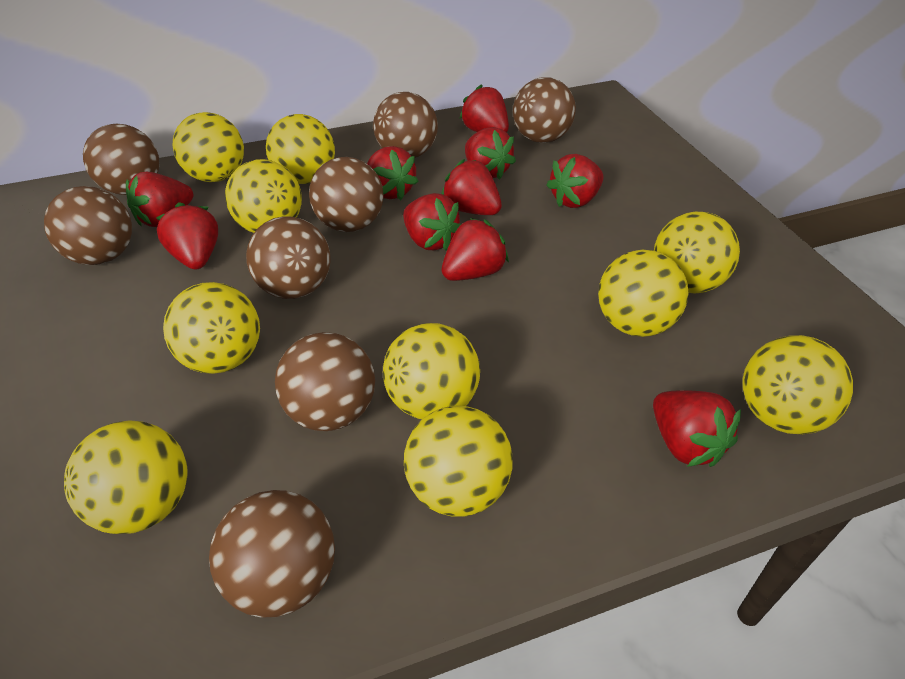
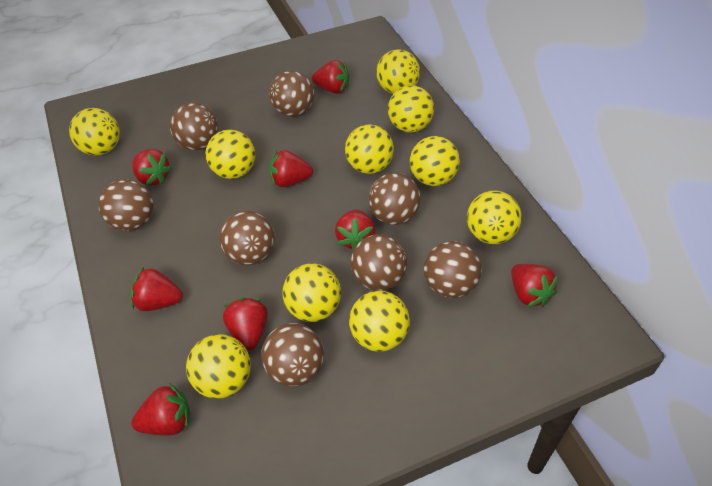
red strawberry: 10 -> 8

